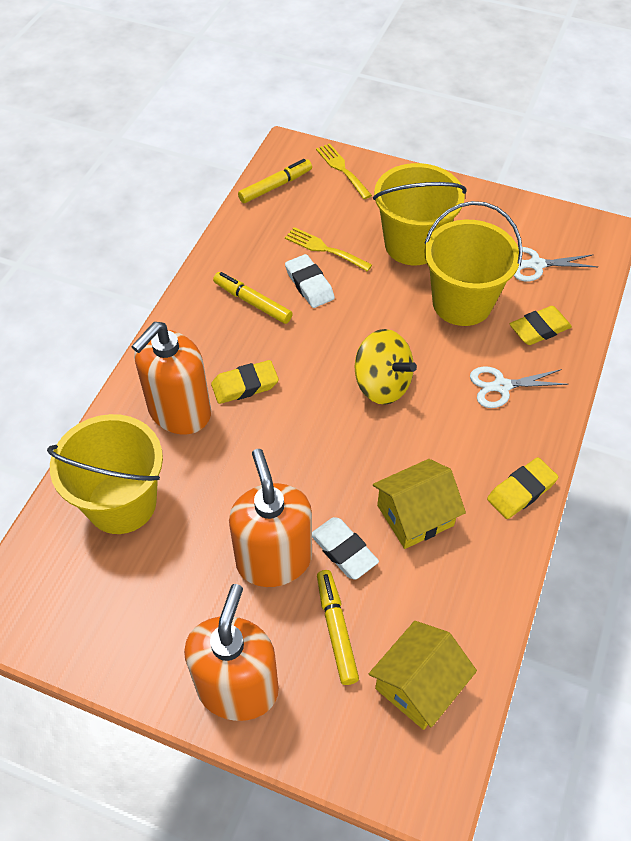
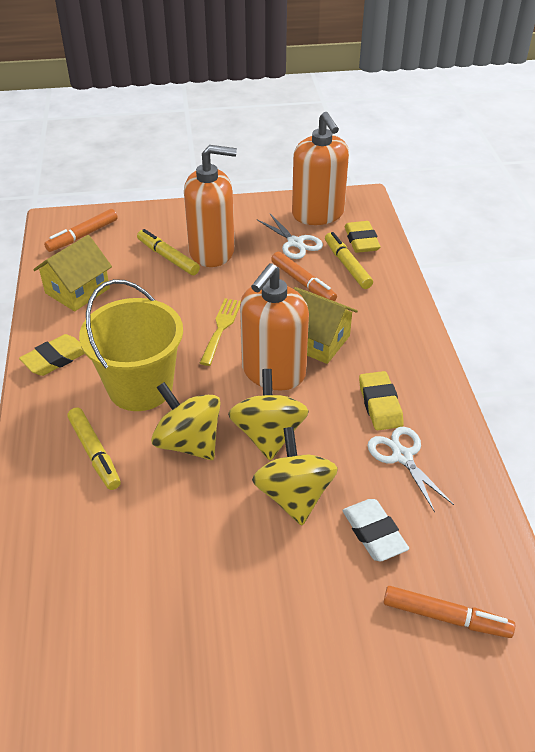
orange marker: 0 -> 3
white eraser: 2 -> 1
yellow bucket: 3 -> 1
yellow fork: 2 -> 1
yellow spinning top: 1 -> 3

